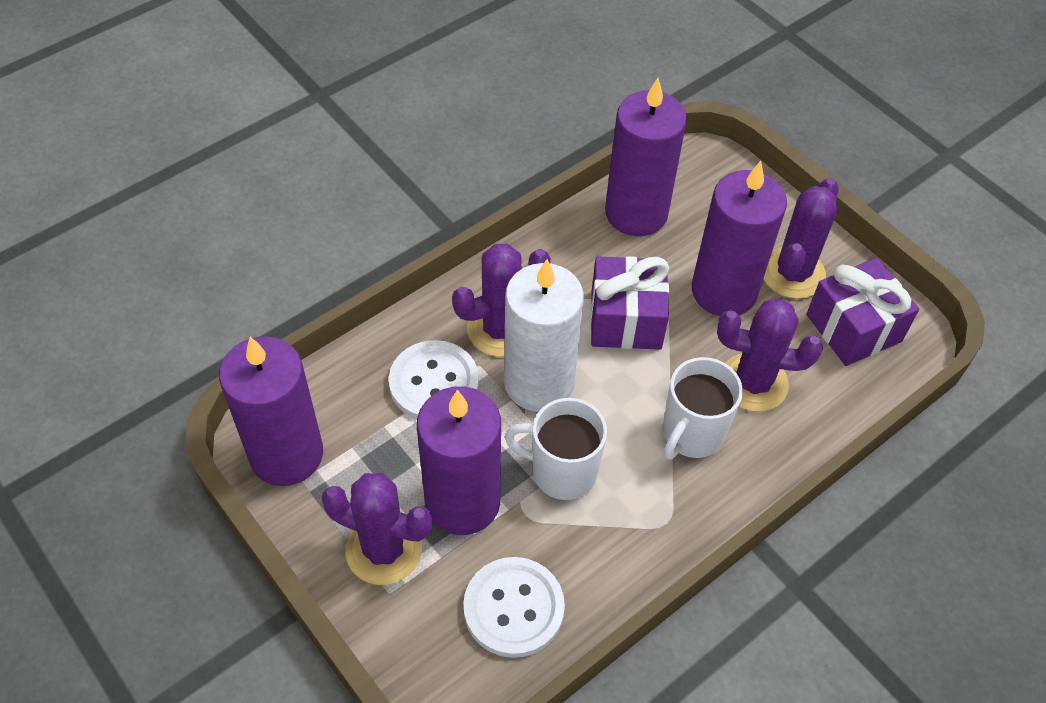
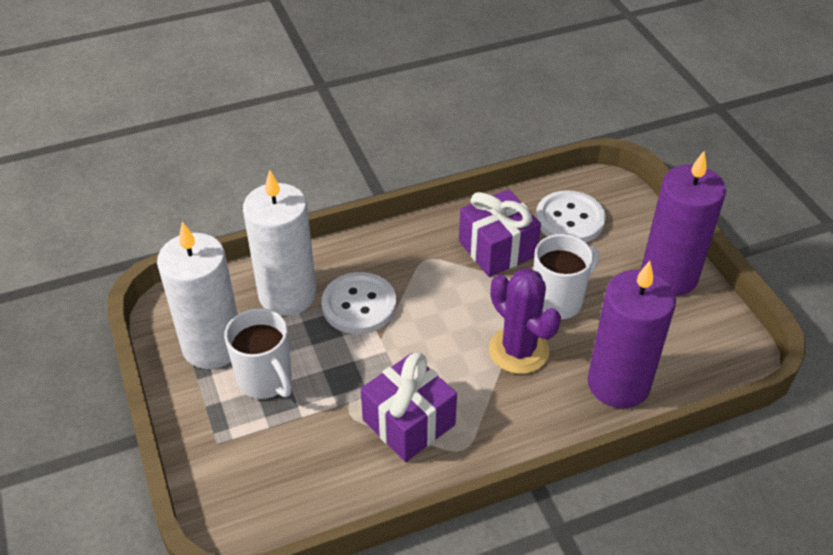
purple cactus: 4 -> 1
purple candle: 4 -> 2
white candle: 1 -> 2

